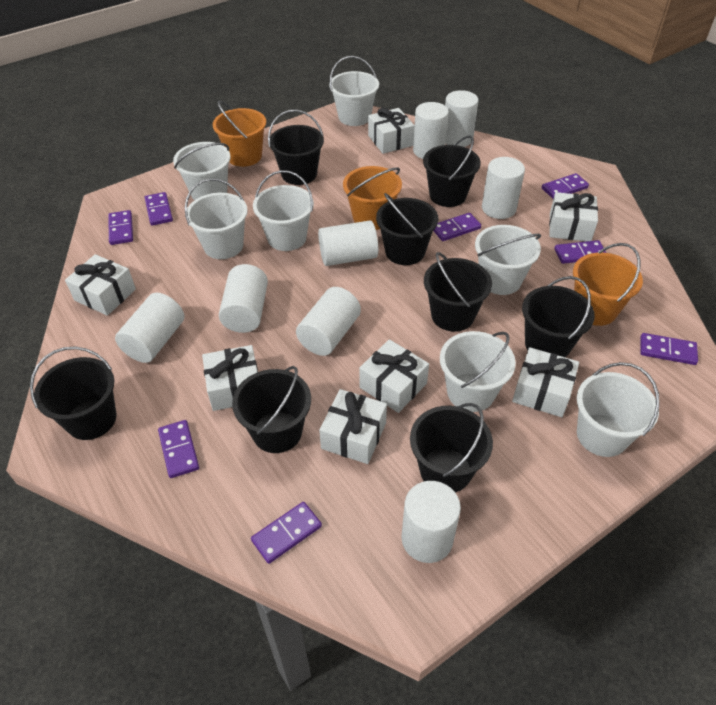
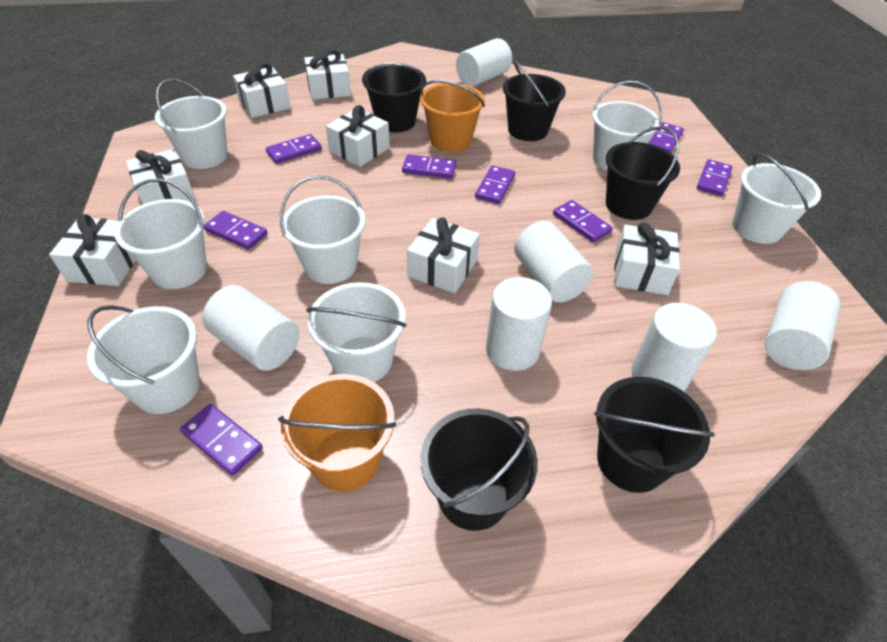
black bucket: 8 -> 5
orange bucket: 3 -> 2
white cylinder: 8 -> 6

